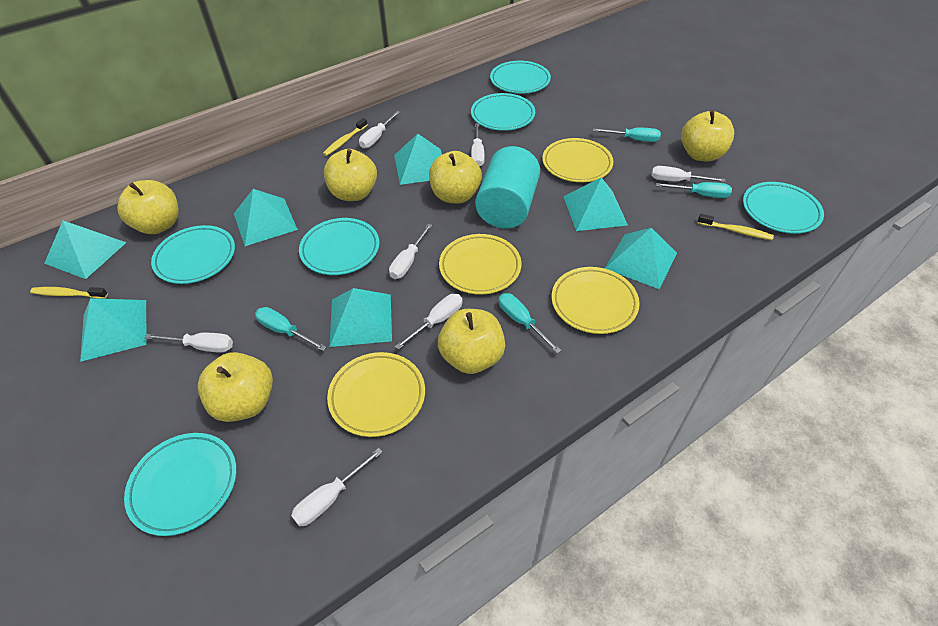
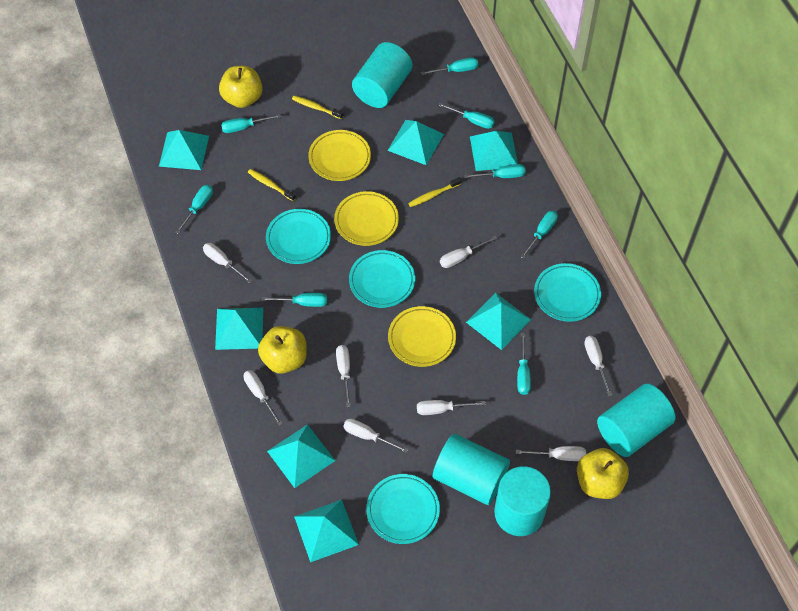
turquoise cylinder: 1 -> 4
turquoise plate: 6 -> 4
turquoise screwdriver: 4 -> 8
white screwdriver: 7 -> 8
yellow apple: 6 -> 3
yellow plate: 4 -> 3

